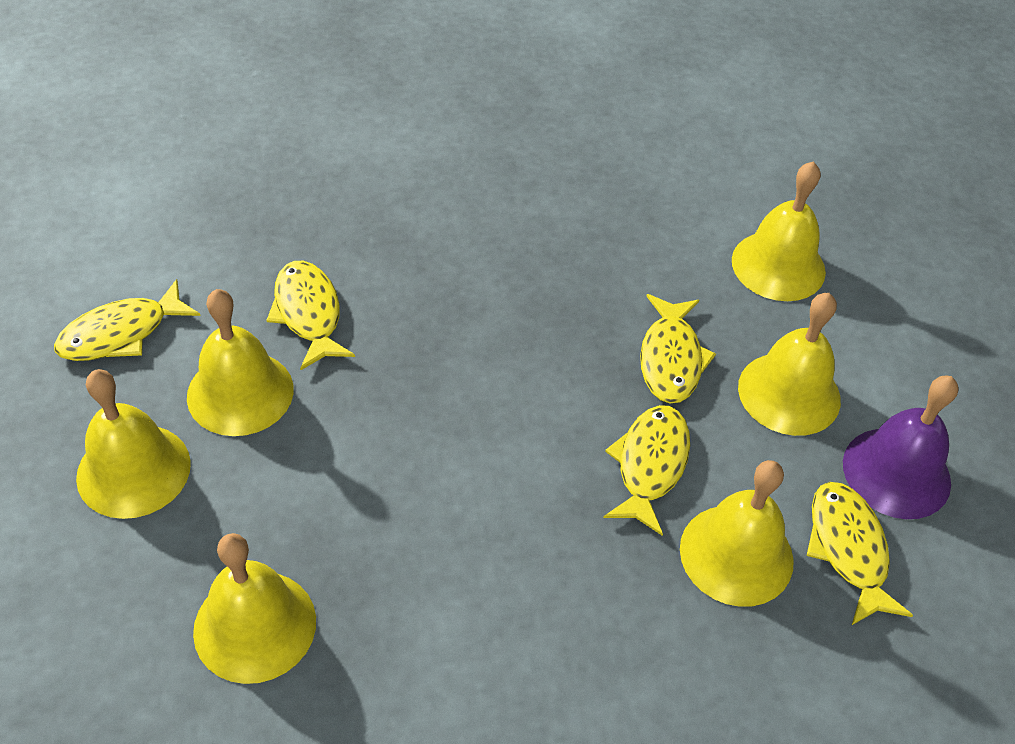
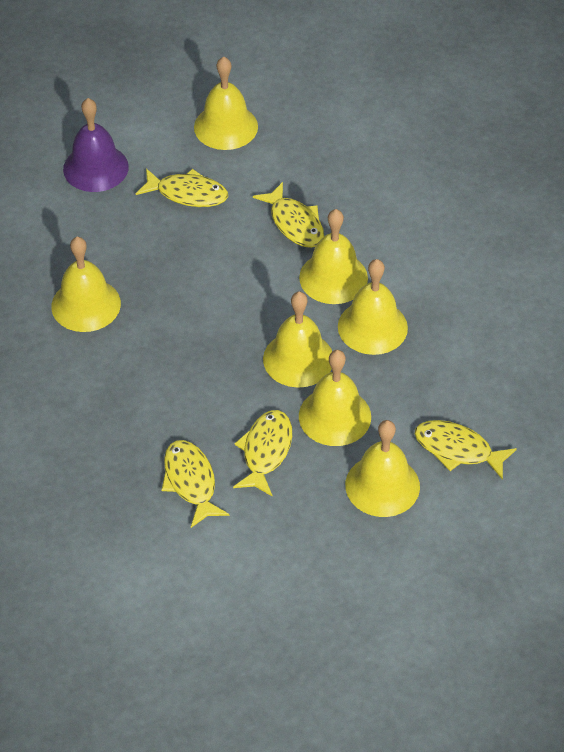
yellow bell: 6 -> 7

